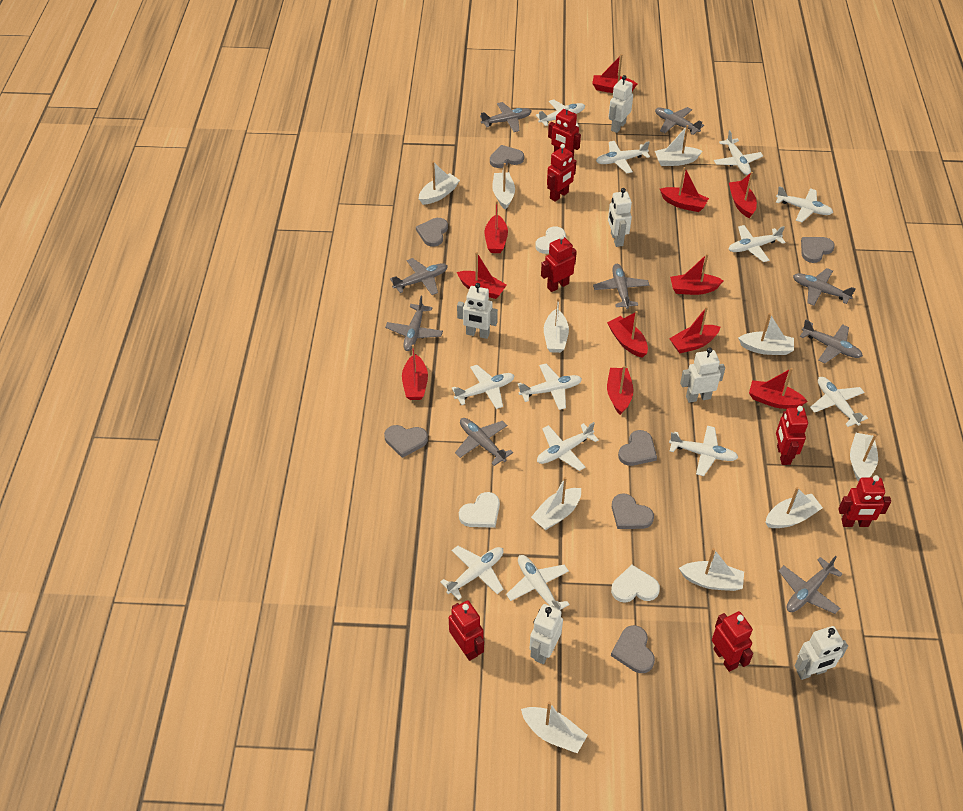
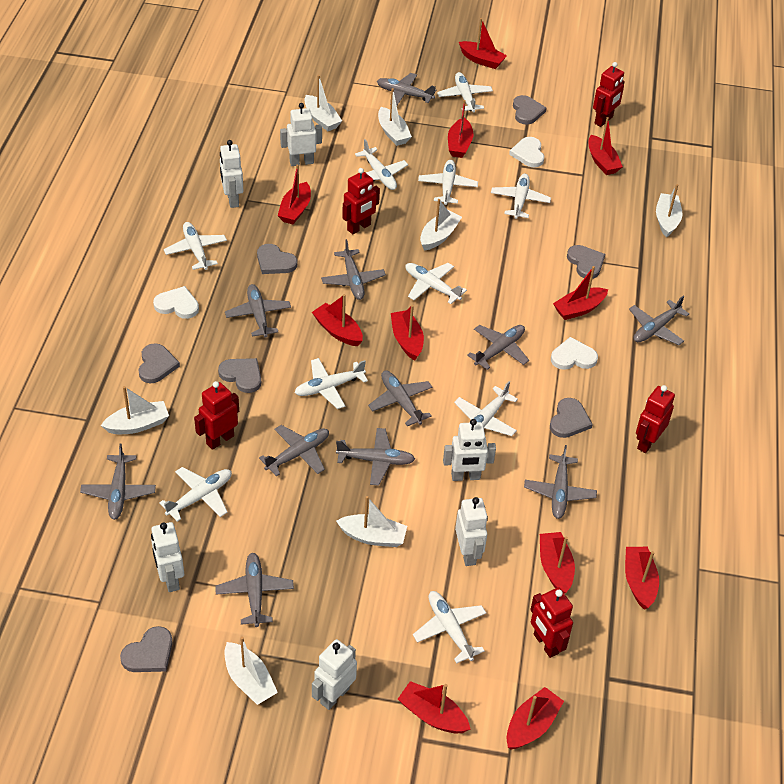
grey plane: 9 -> 11
red robot: 7 -> 5
white boat: 10 -> 7
white plane: 12 -> 10

